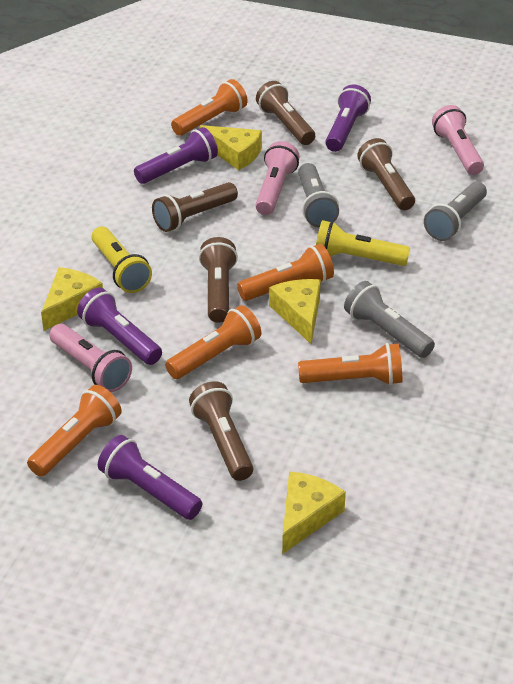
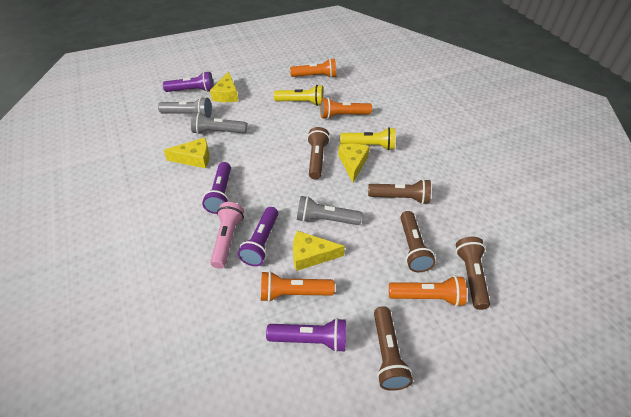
orange flashlight: 5 -> 4
pink flashlight: 3 -> 1

